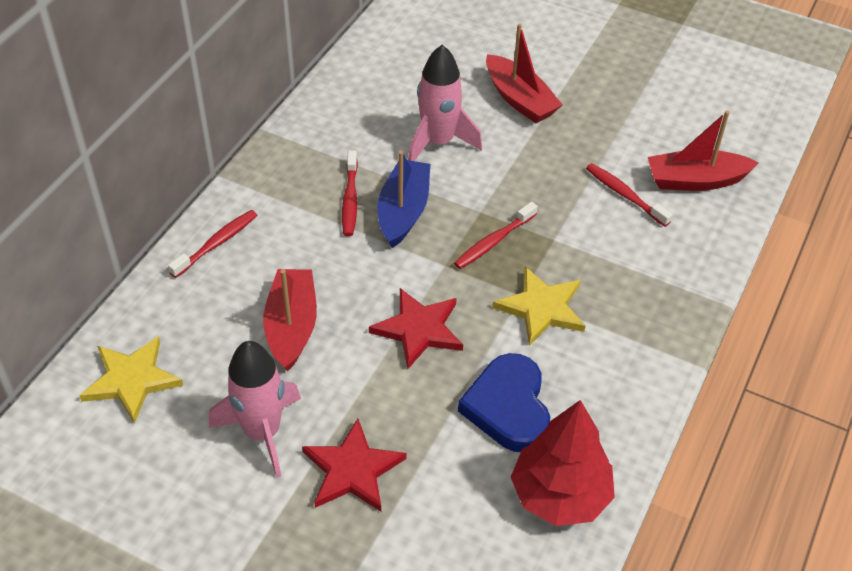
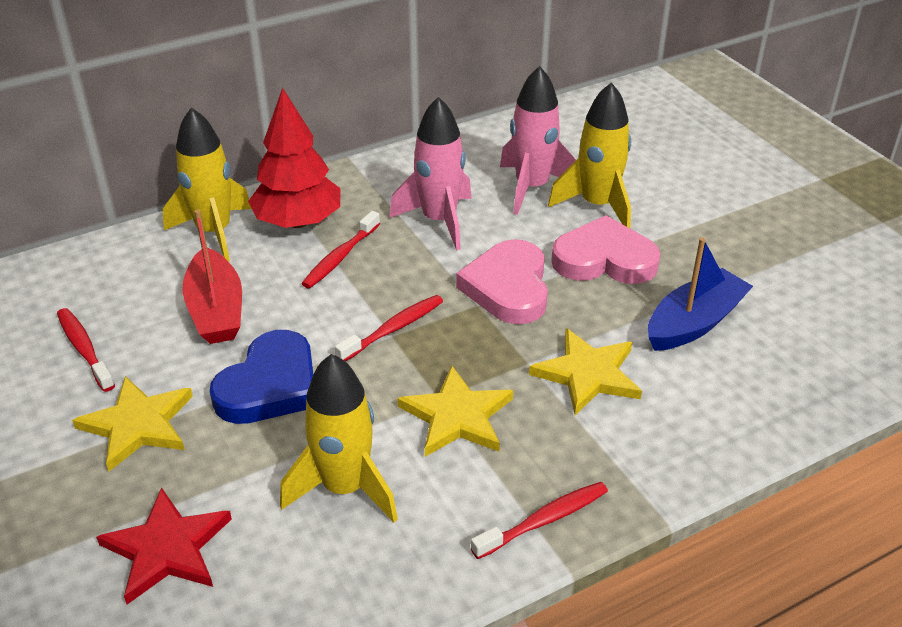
pink heart: 0 -> 2
red boat: 3 -> 1
red star: 2 -> 1
yellow rocket: 0 -> 3
yellow star: 2 -> 3

